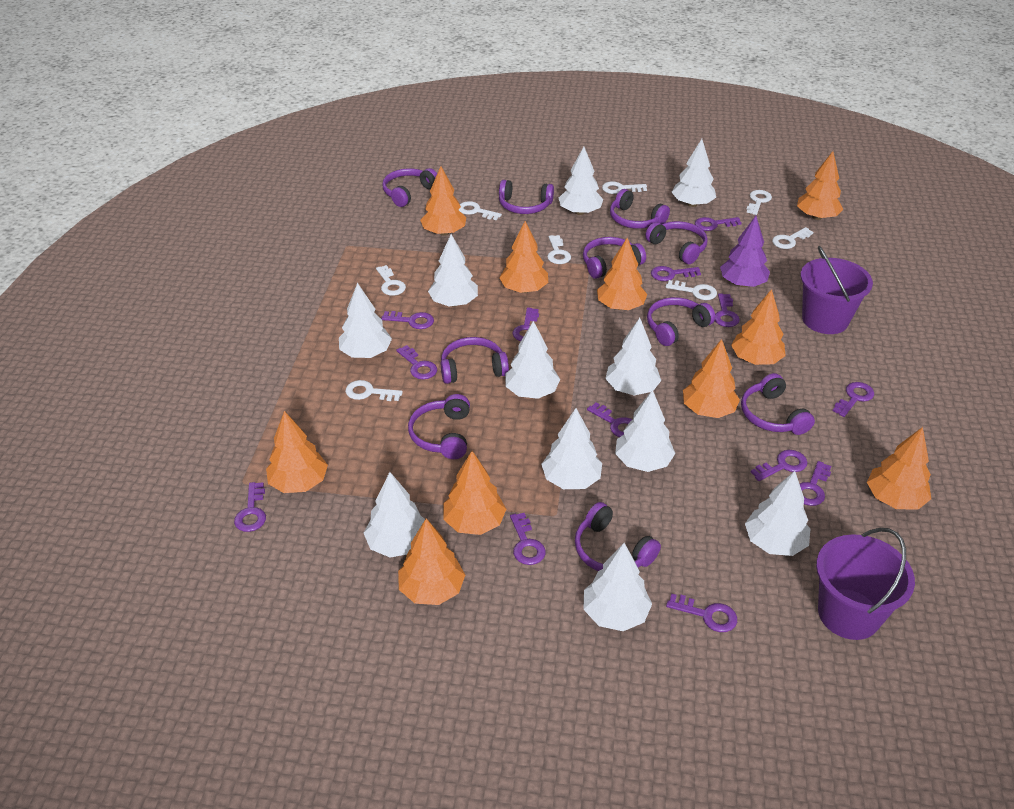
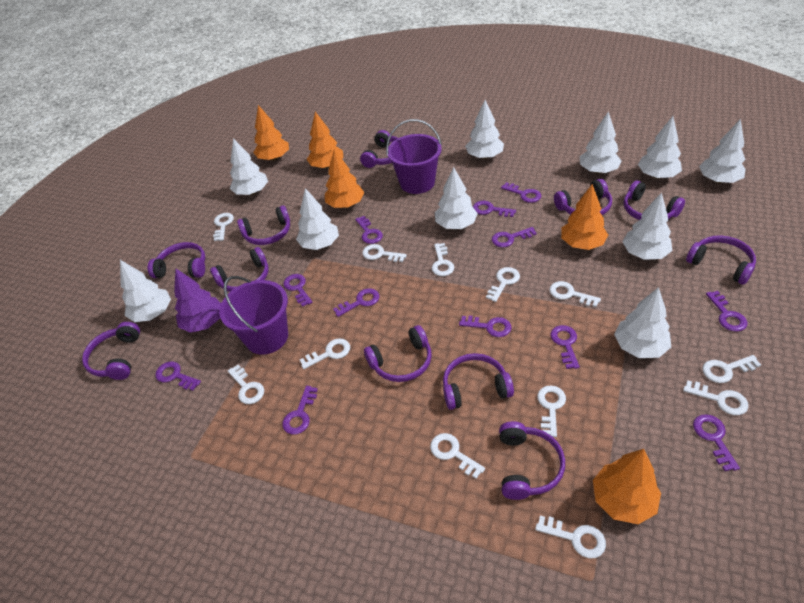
orange tree: 10 -> 5
purple headphones: 10 -> 11
purple key: 13 -> 12
white key: 8 -> 12
white tree: 11 -> 10

